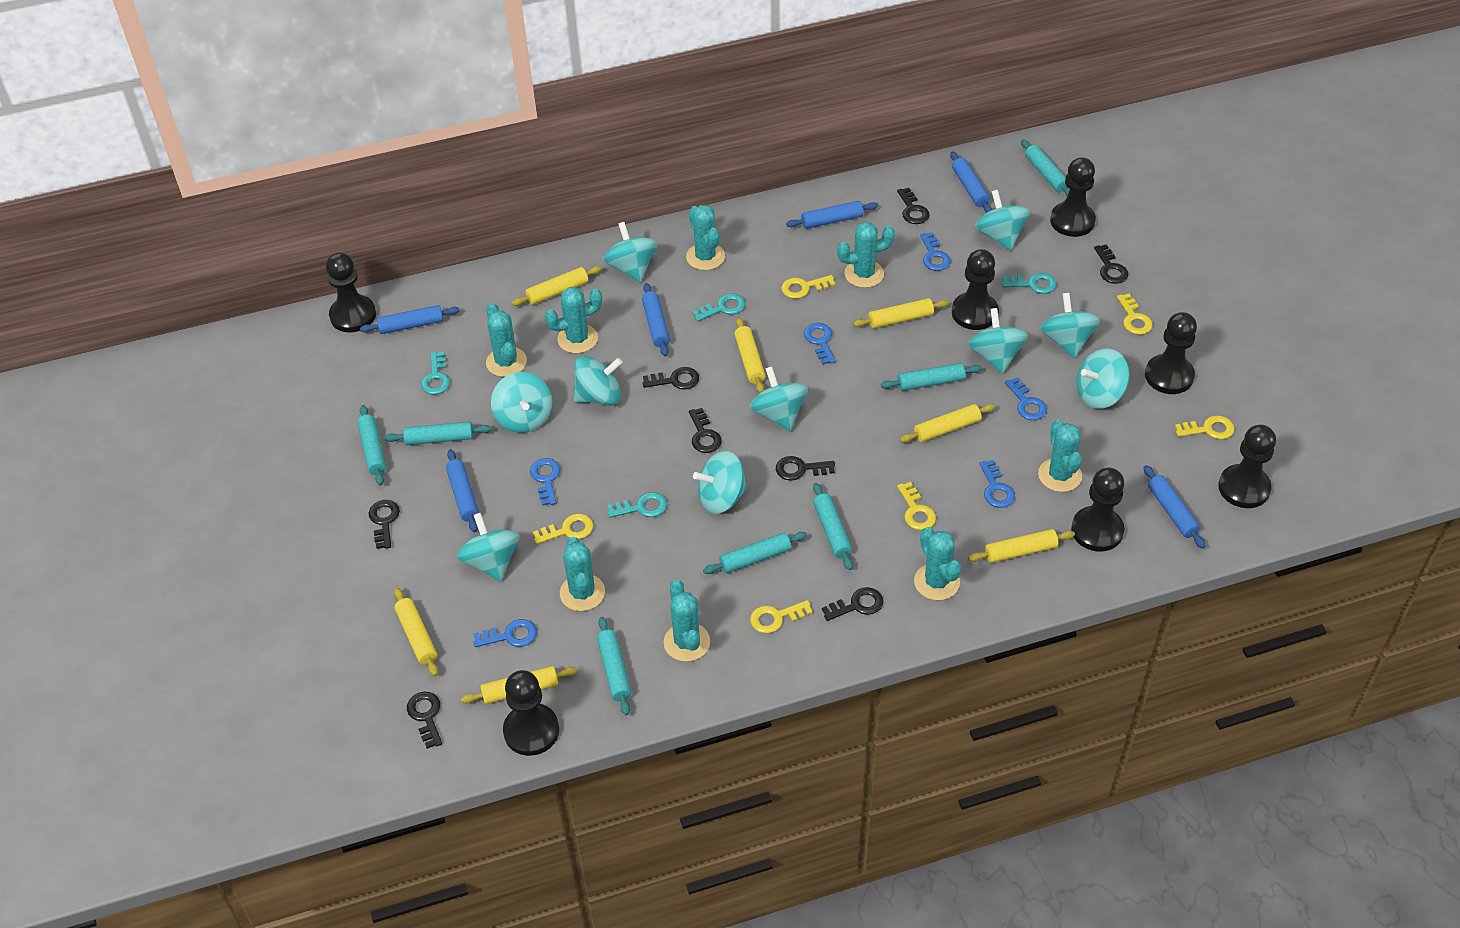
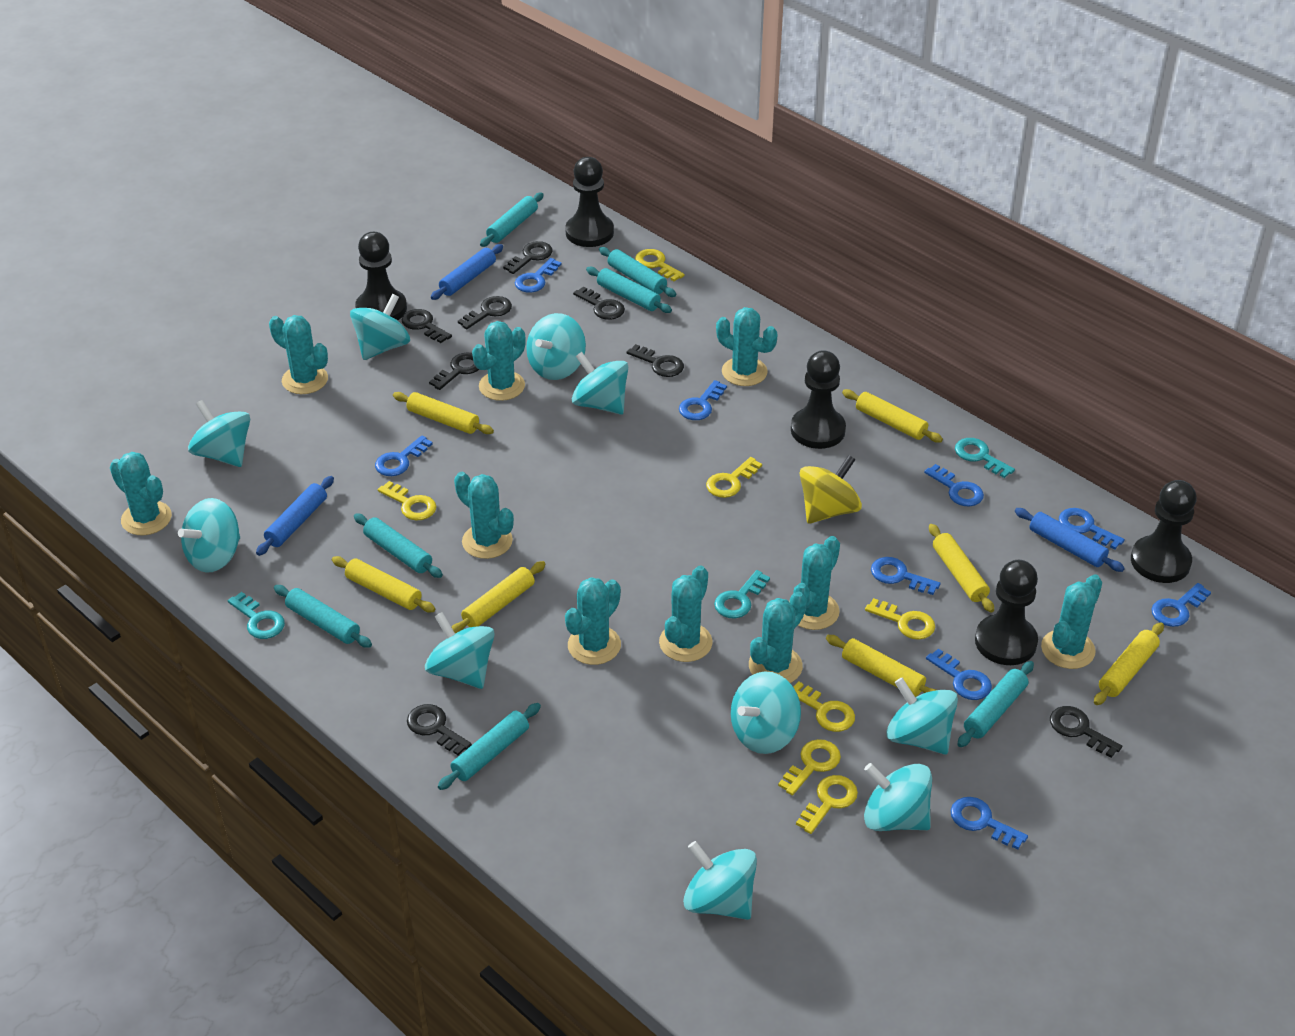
black pawn: 7 -> 5
blue key: 6 -> 9
blue rolling pin: 6 -> 3
turquoise cactus: 8 -> 10
turquoise key: 4 -> 3
yellow key: 6 -> 7
yellow spinning top: 0 -> 1

